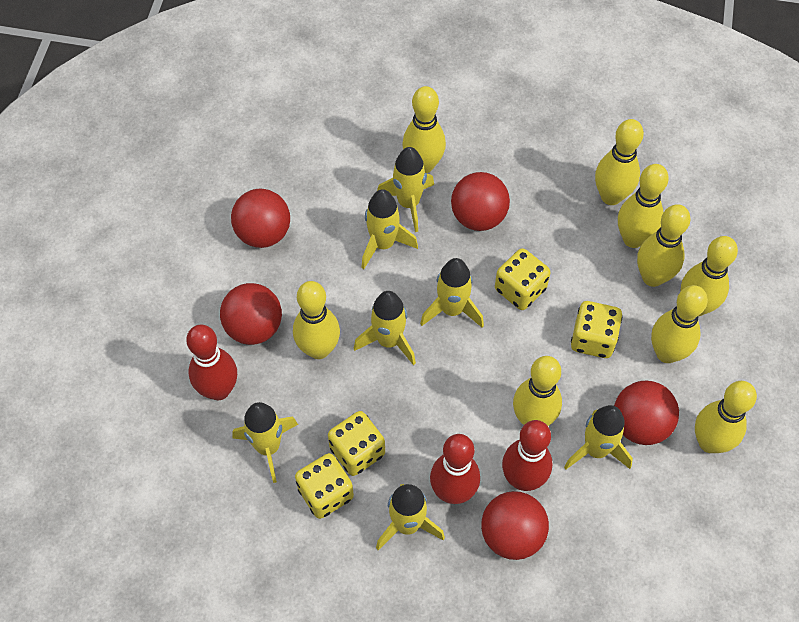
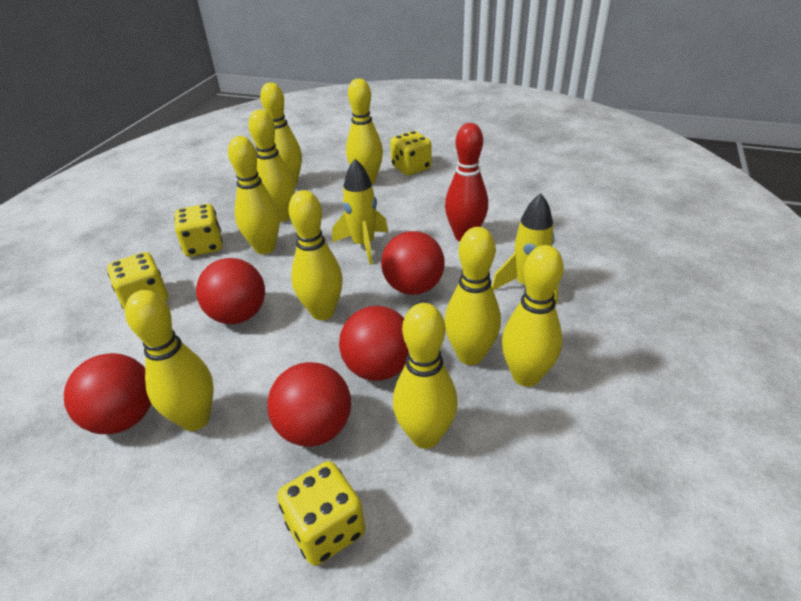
red bowling pin: 3 -> 1
yellow rocket: 7 -> 2

